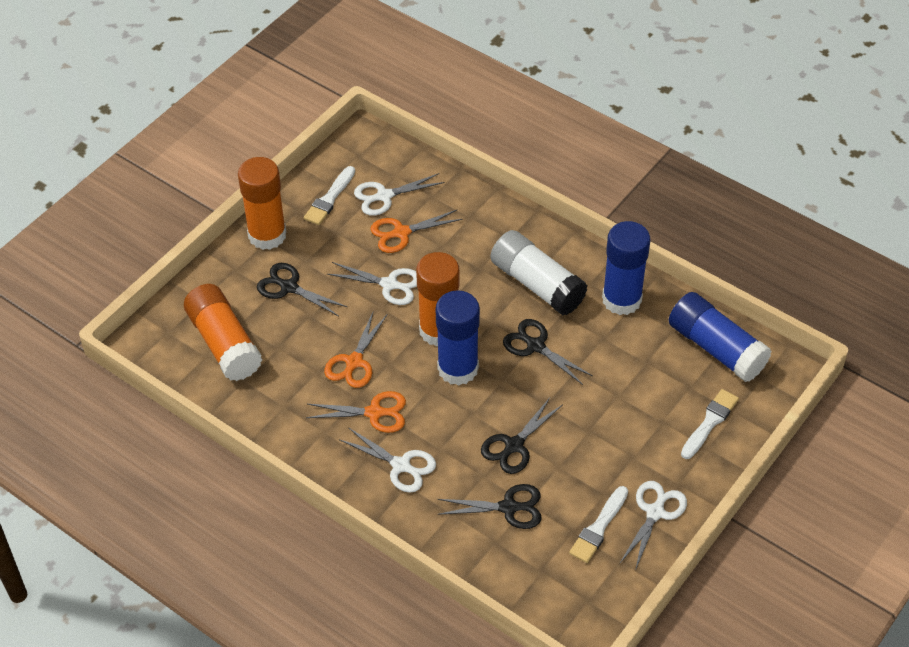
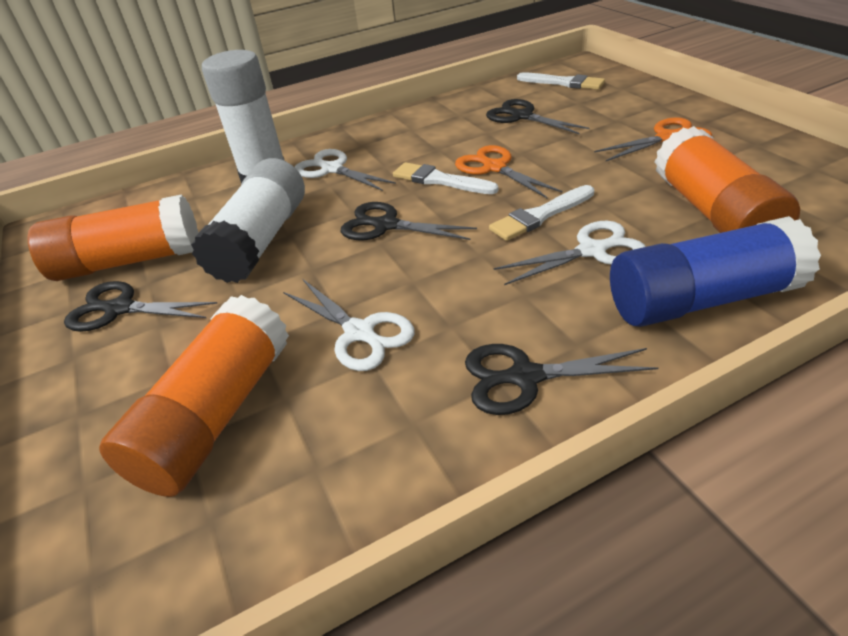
blue glue stick: 3 -> 1
orange scissors: 3 -> 2
white glue stick: 1 -> 2
white scissors: 4 -> 3

